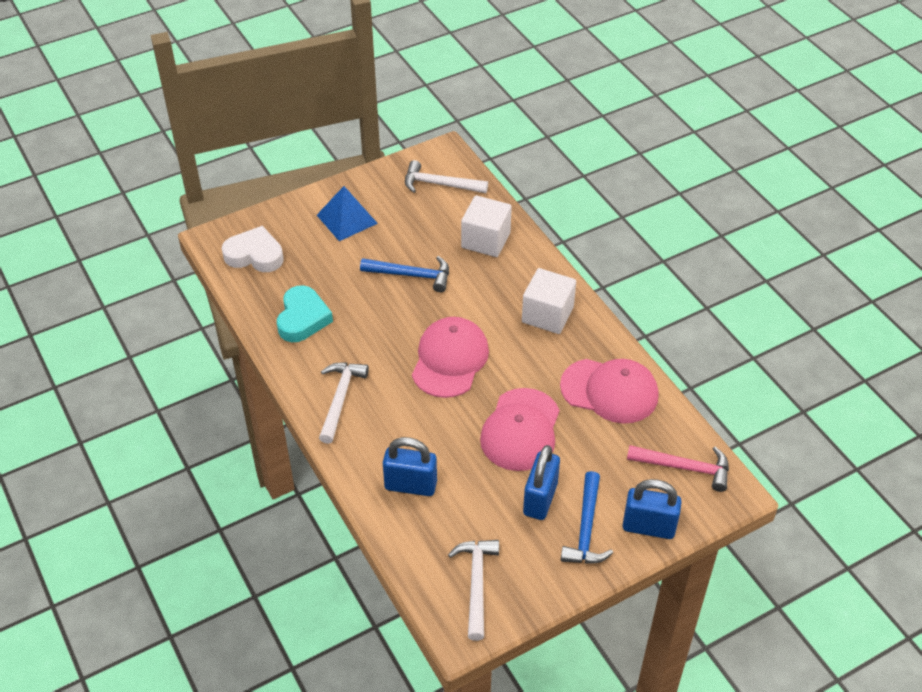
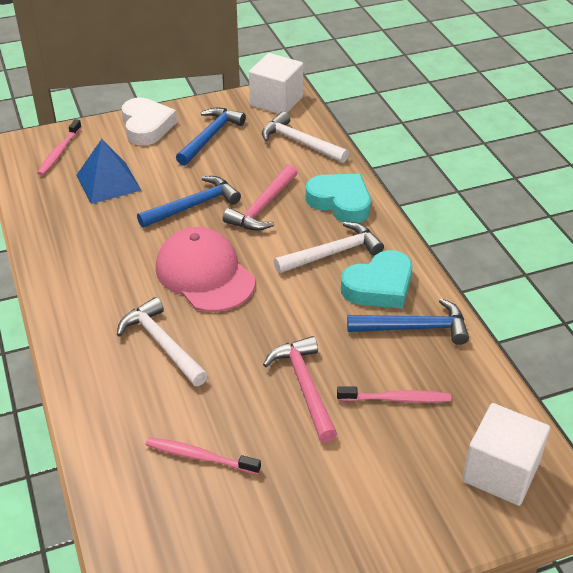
blue hammer: 2 -> 3
blue padlock: 3 -> 0
pink cap: 3 -> 1
pink hammer: 1 -> 2
pink toothbrush: 0 -> 3
turquoise heart: 1 -> 2

